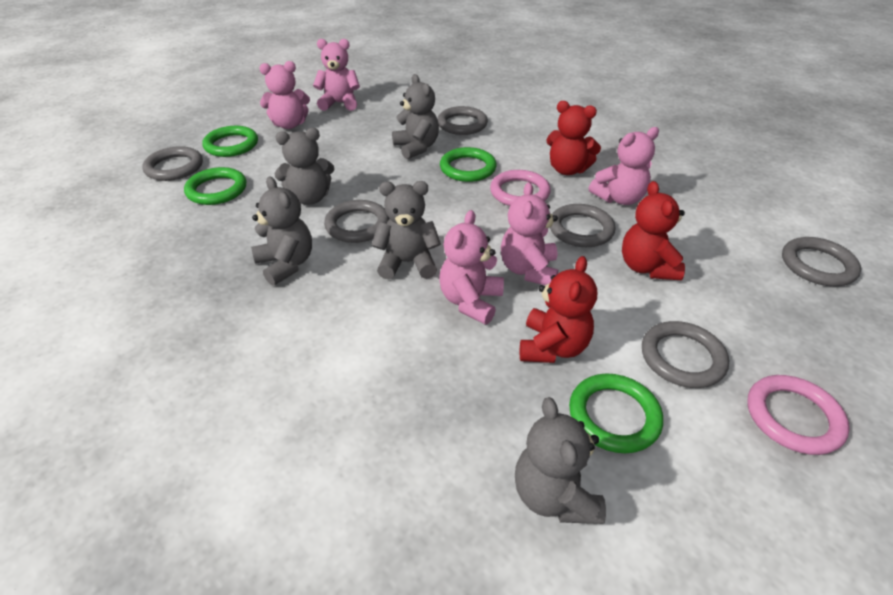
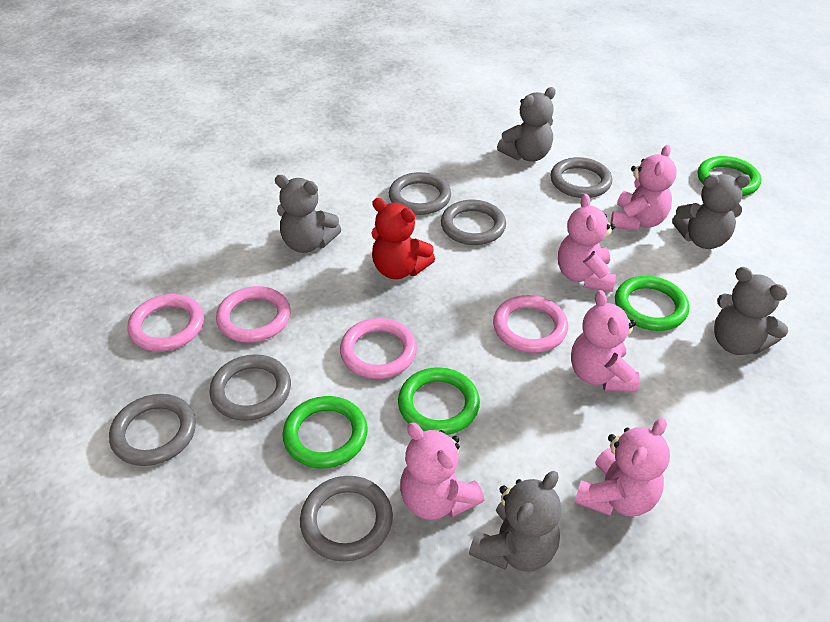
pink ring: 2 -> 4
red teddy bear: 3 -> 1

